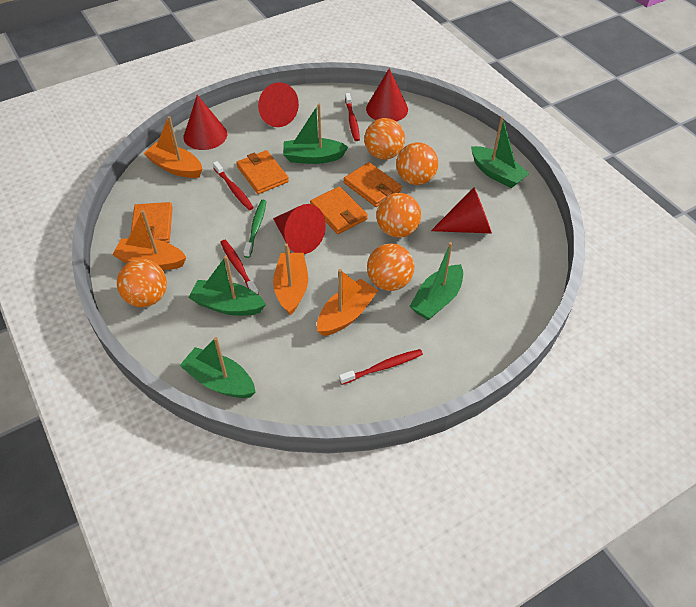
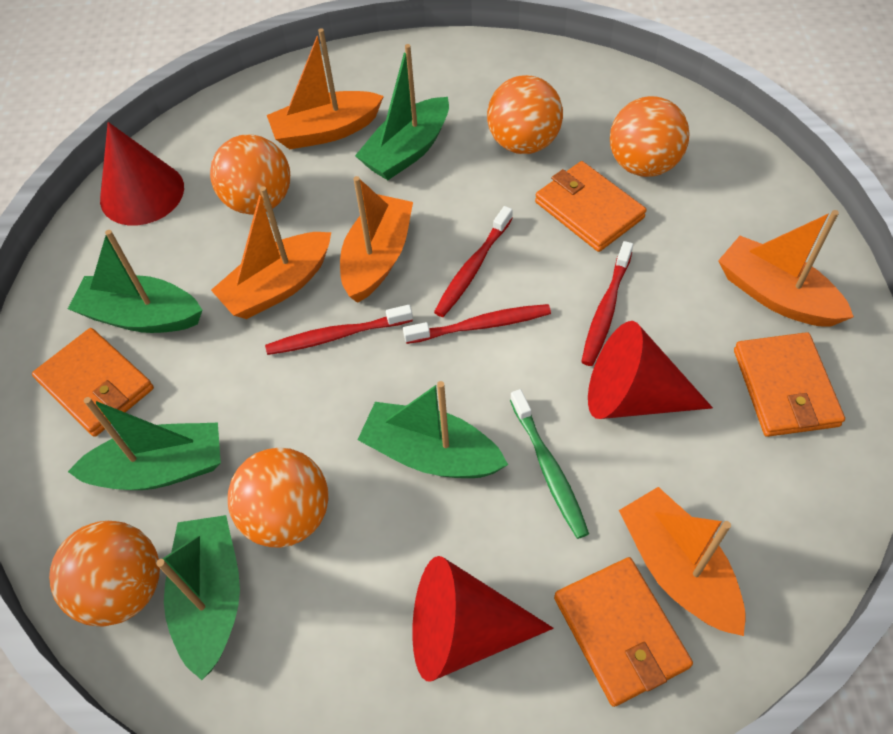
orange boat: 4 -> 5
red cone: 5 -> 3

